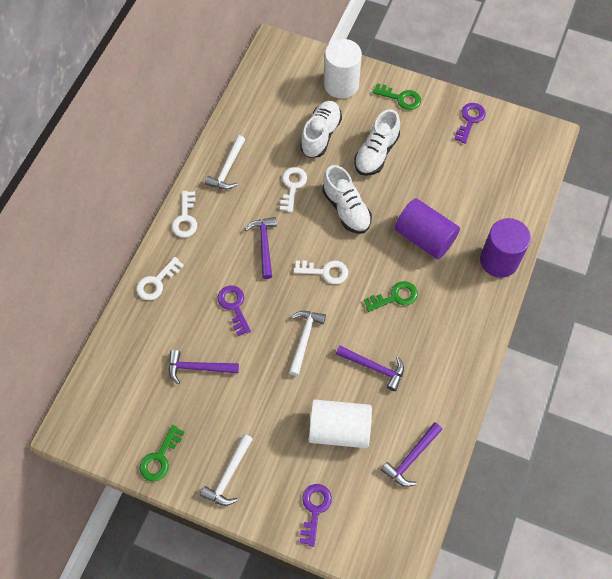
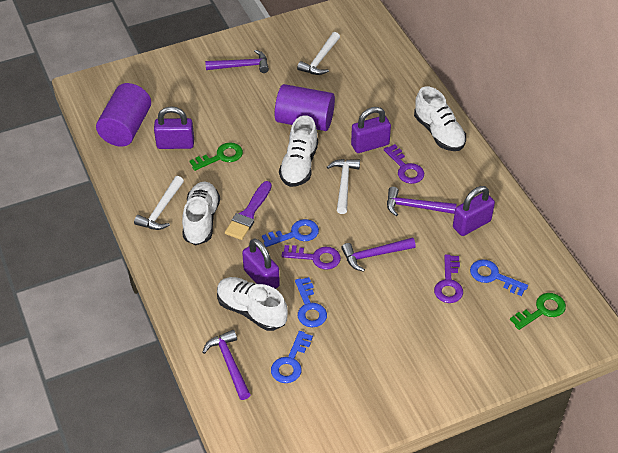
blue key: 0 -> 4
green key: 3 -> 2
purple brush: 0 -> 1
purple padlock: 0 -> 4
white cylinder: 2 -> 0
white key: 4 -> 0
white shoe: 3 -> 4

